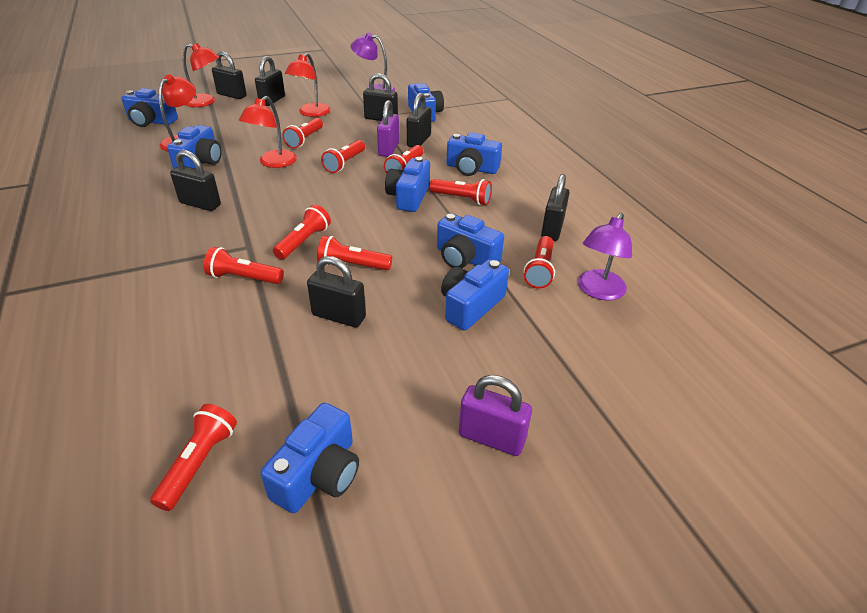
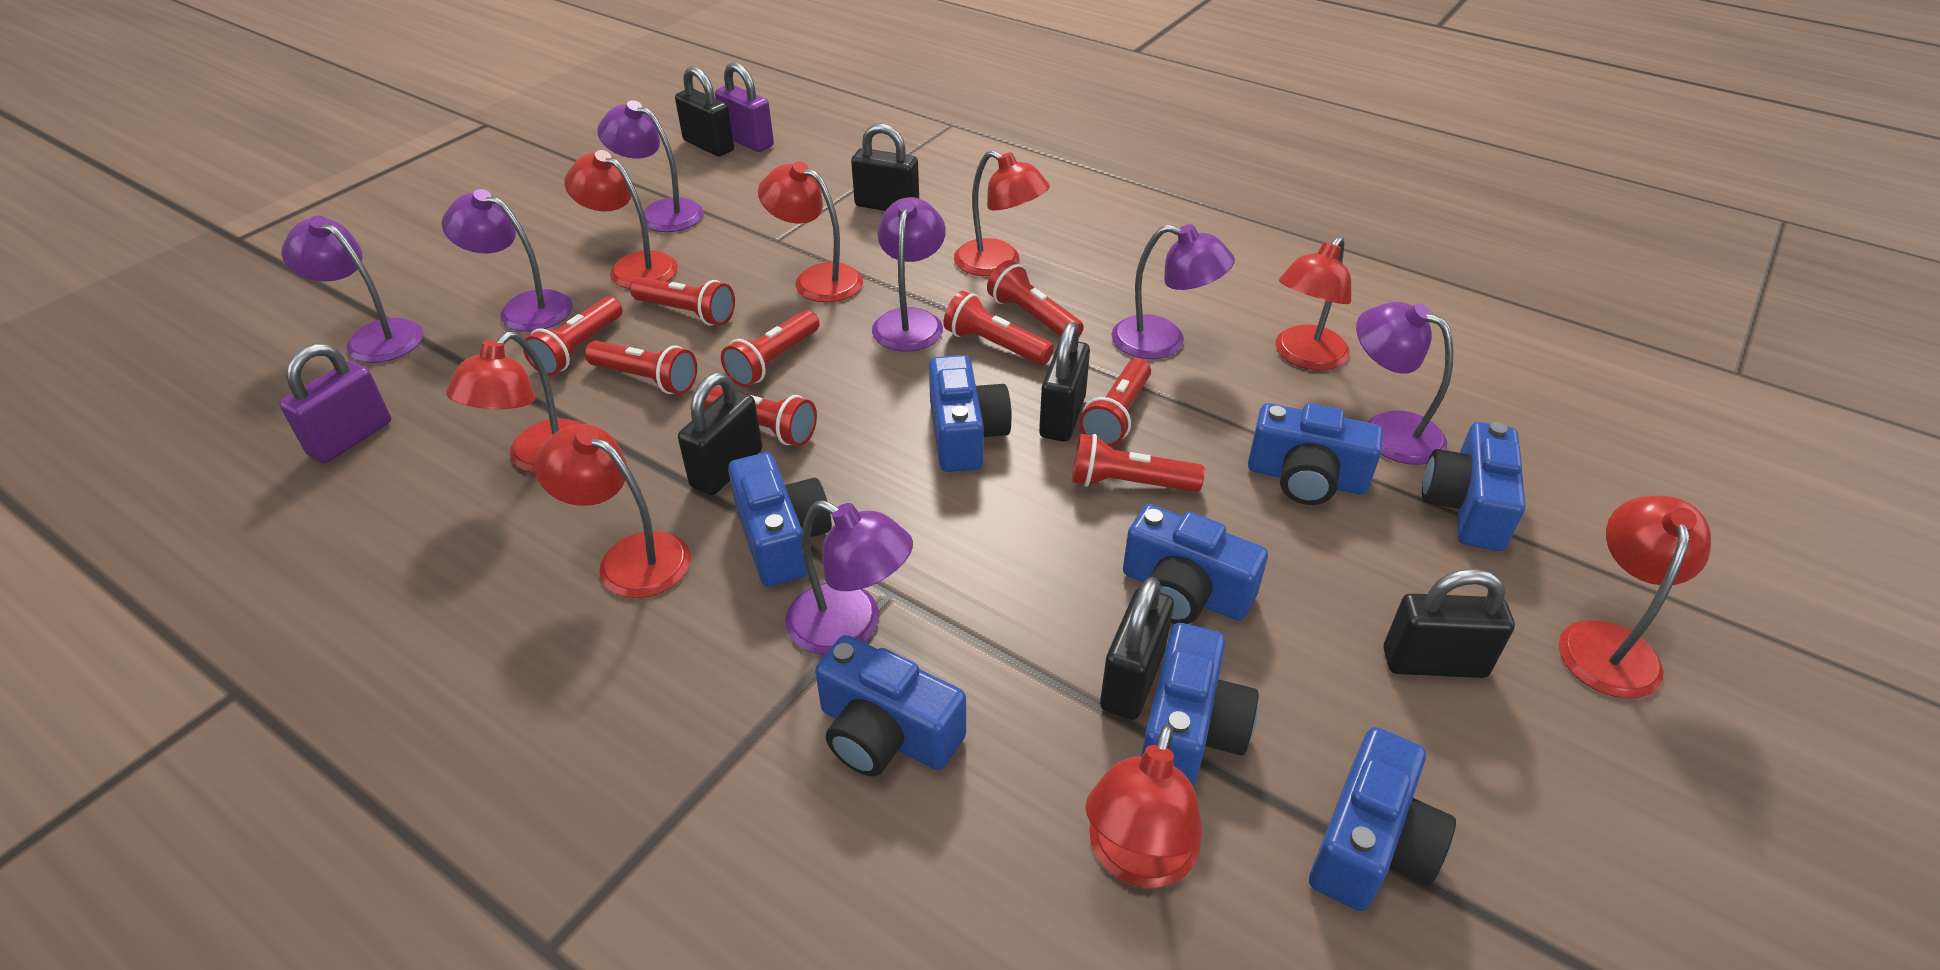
black padlock: 7 -> 6
purple lamp: 2 -> 7
red lamp: 4 -> 8

